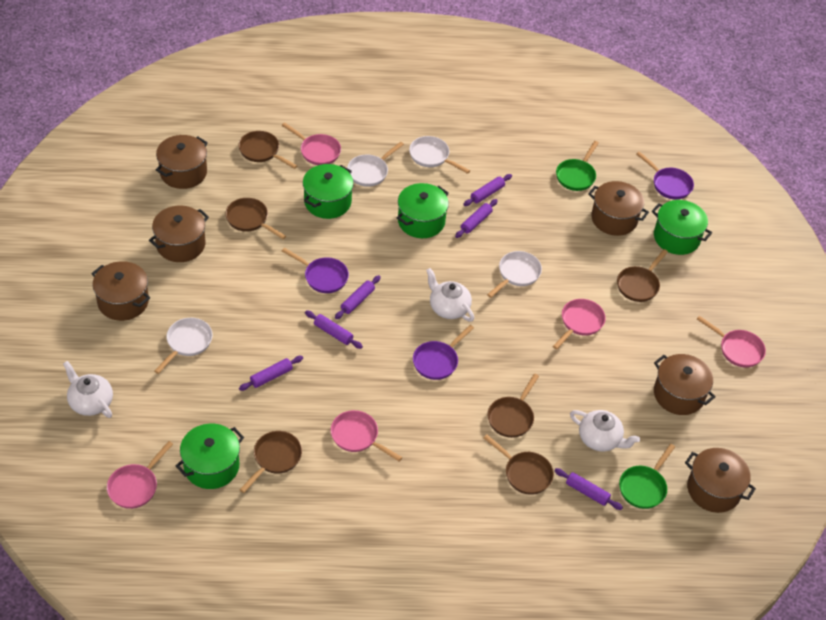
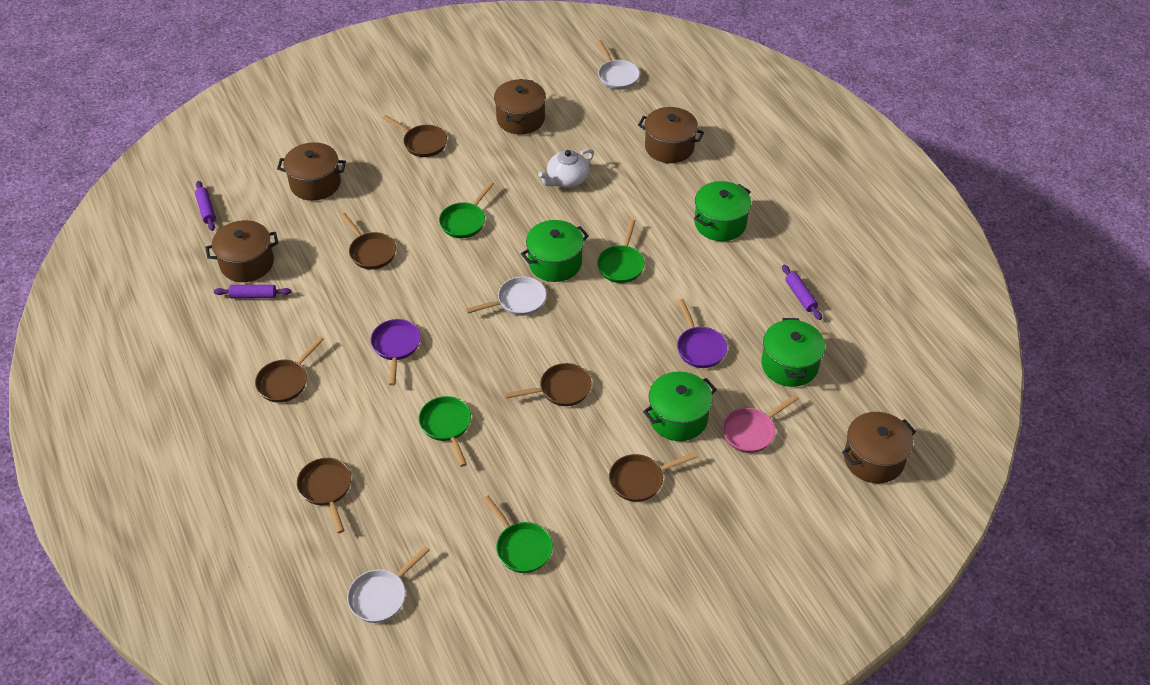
brown pot: 6 -> 5
green pan: 2 -> 4
pink pan: 5 -> 1
purple pan: 3 -> 2
purple rolling pin: 6 -> 3
white pan: 4 -> 3
white teapot: 3 -> 1

